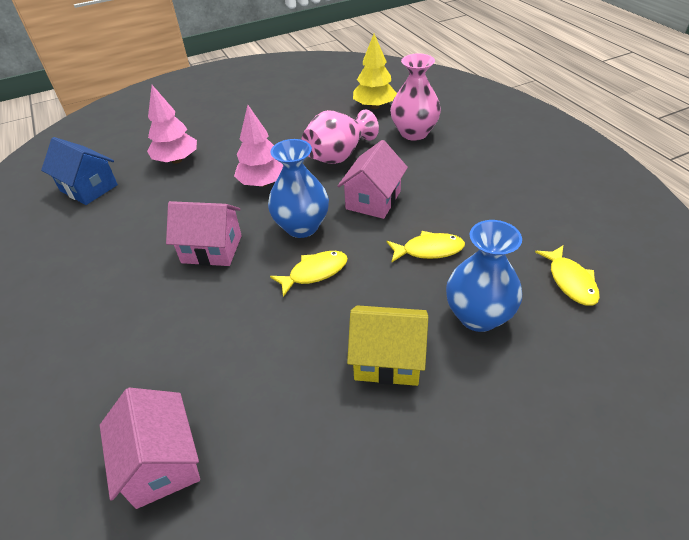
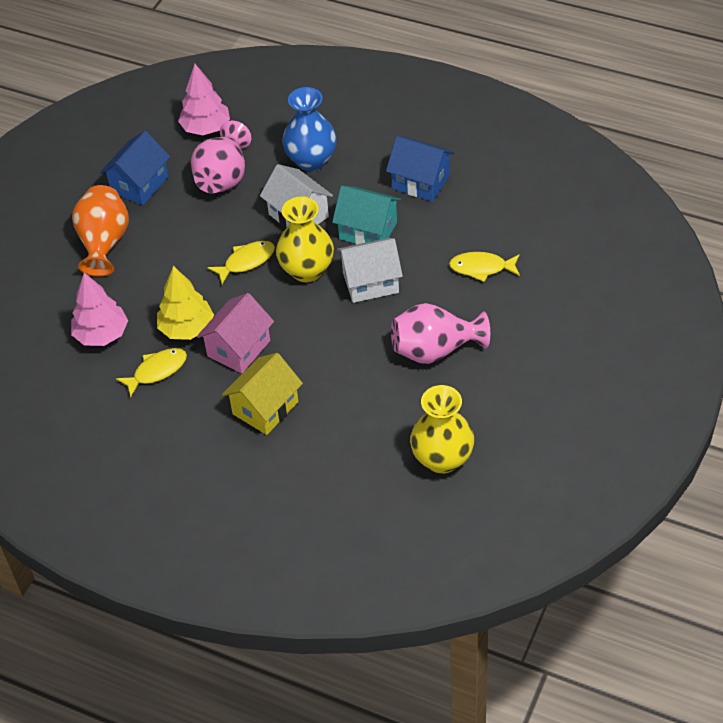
blue house: 1 -> 2
blue vase: 2 -> 1
orange vase: 0 -> 1
pink house: 3 -> 1
turquoise house: 0 -> 1
white house: 0 -> 2
yellow vase: 0 -> 2

